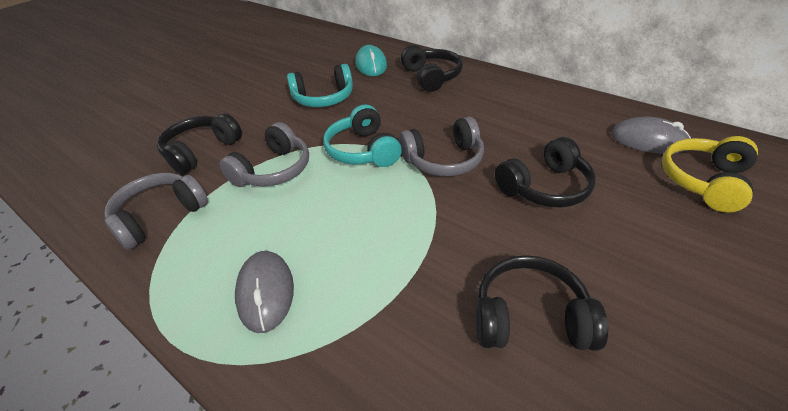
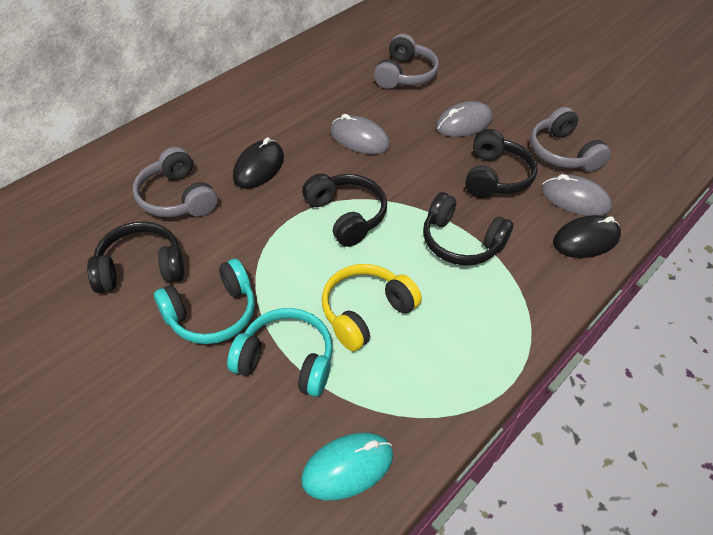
black mouse: 0 -> 2
grey mouse: 2 -> 3

